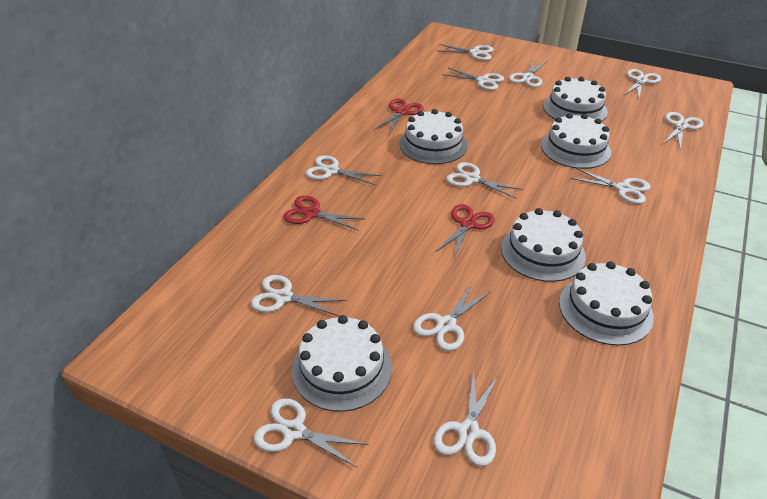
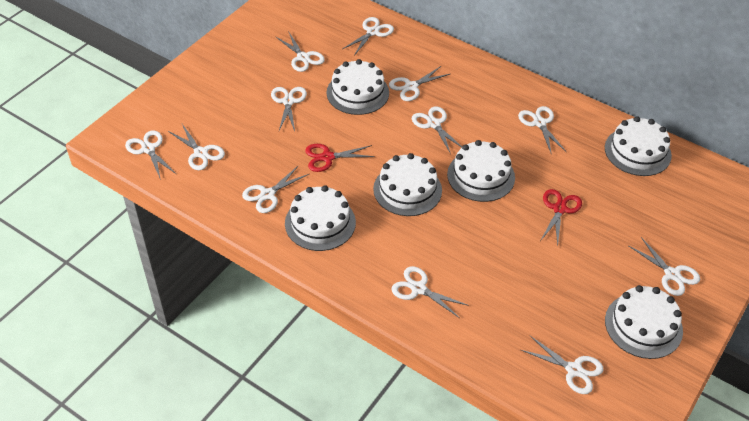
red scissors: 3 -> 2

